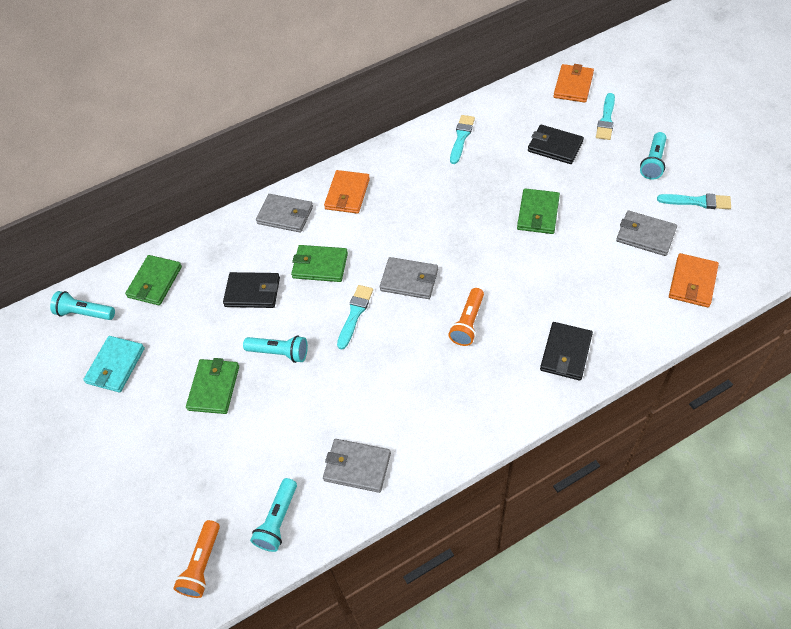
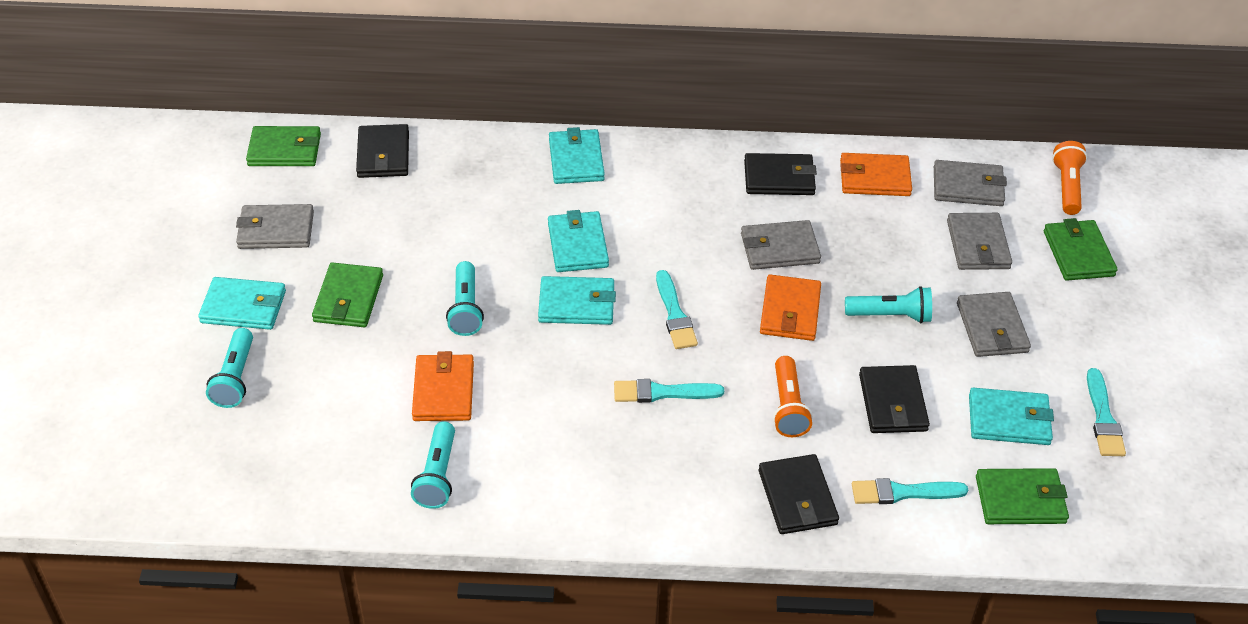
black wallet: 3 -> 4
grey wallet: 4 -> 5
turquoise wallet: 1 -> 5

